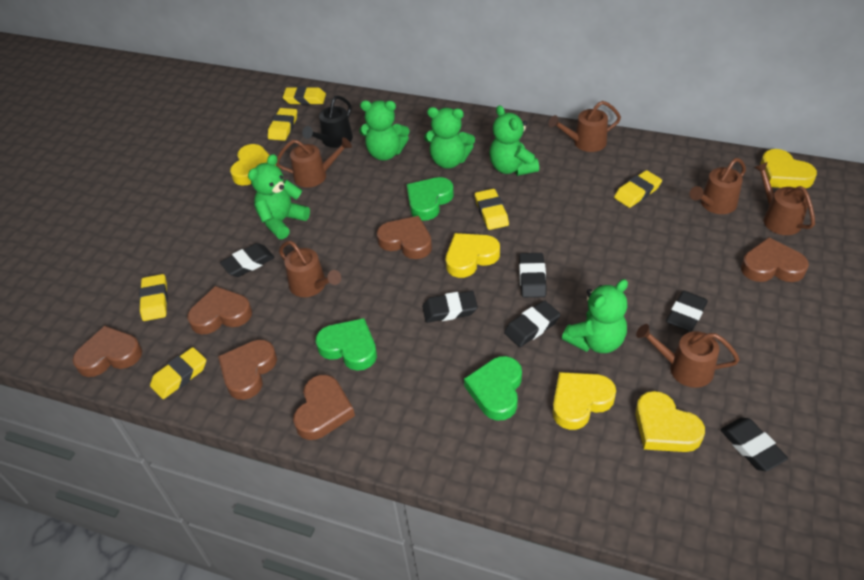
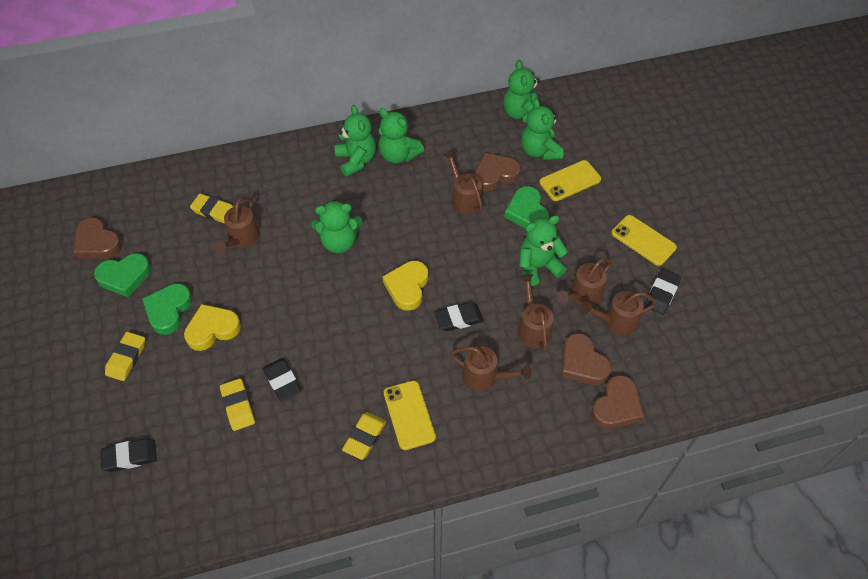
black eraser: 6 -> 4
black watering can: 1 -> 0
brown heart: 6 -> 4
green teddy bear: 5 -> 6
yellow eraser: 6 -> 4
yellow heart: 5 -> 2
yellow phone: 0 -> 3

